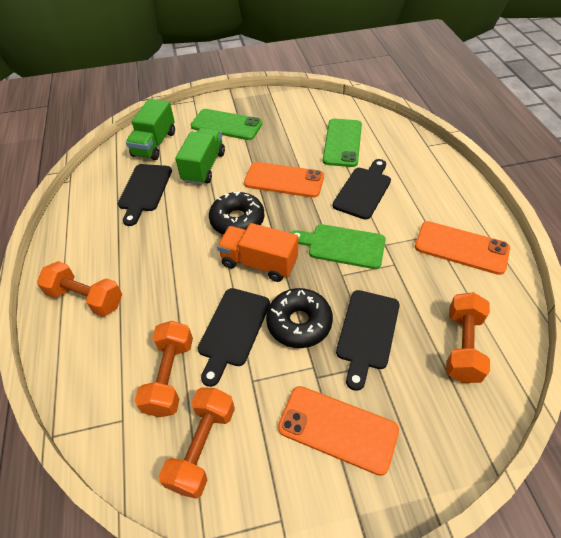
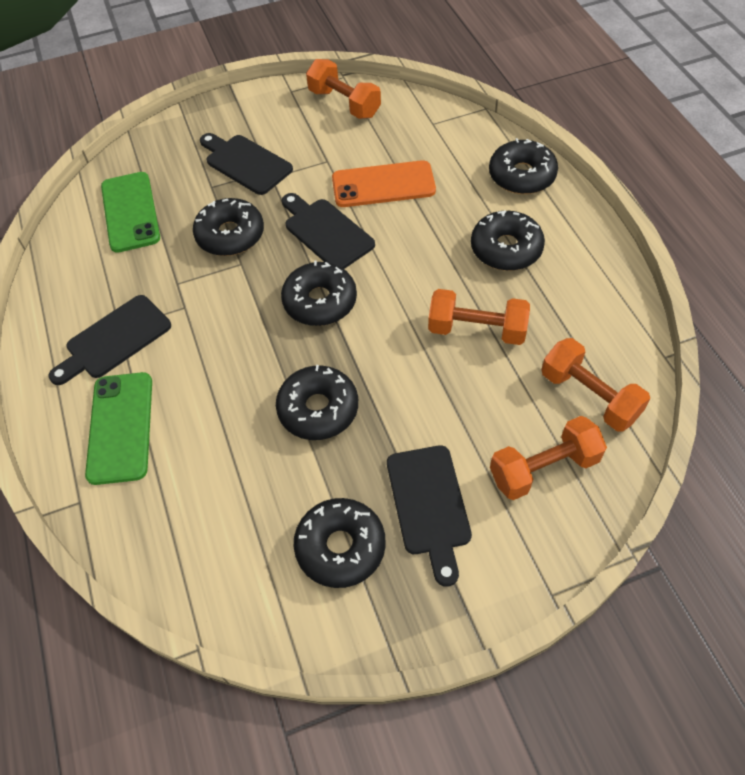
black donut: 2 -> 6
green cutting board: 1 -> 0
green truck: 2 -> 0
orange phone: 3 -> 1
orange truck: 1 -> 0

